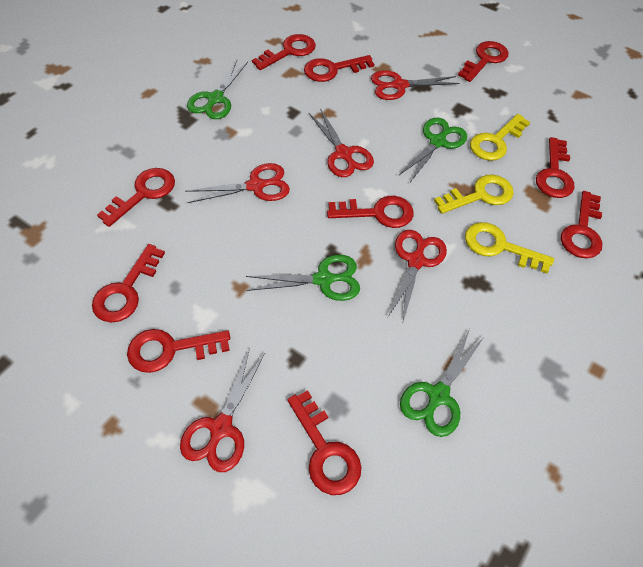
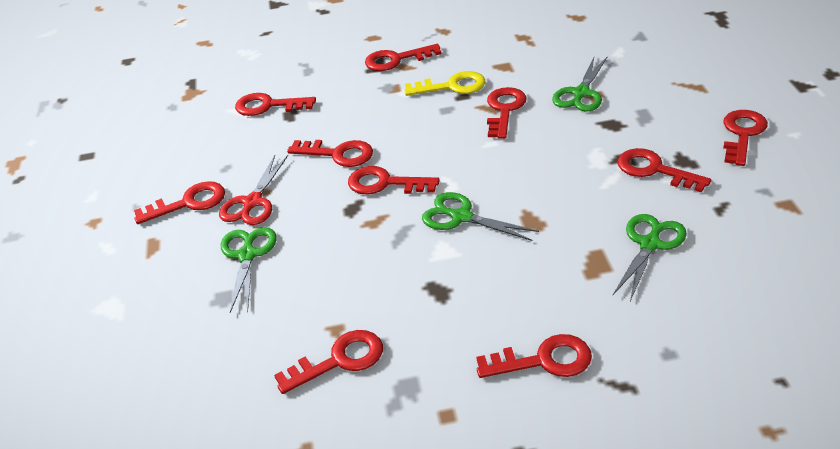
red scissors: 5 -> 1
yellow key: 3 -> 1

